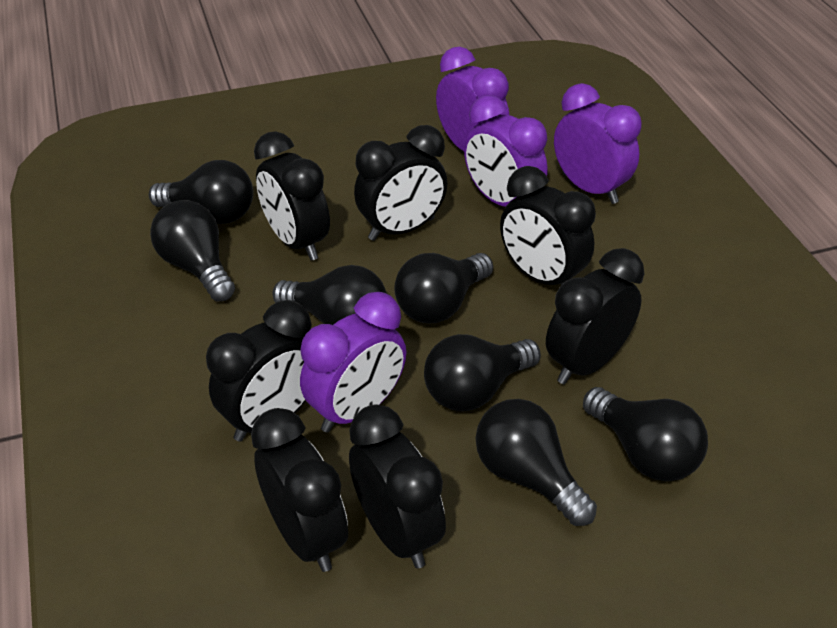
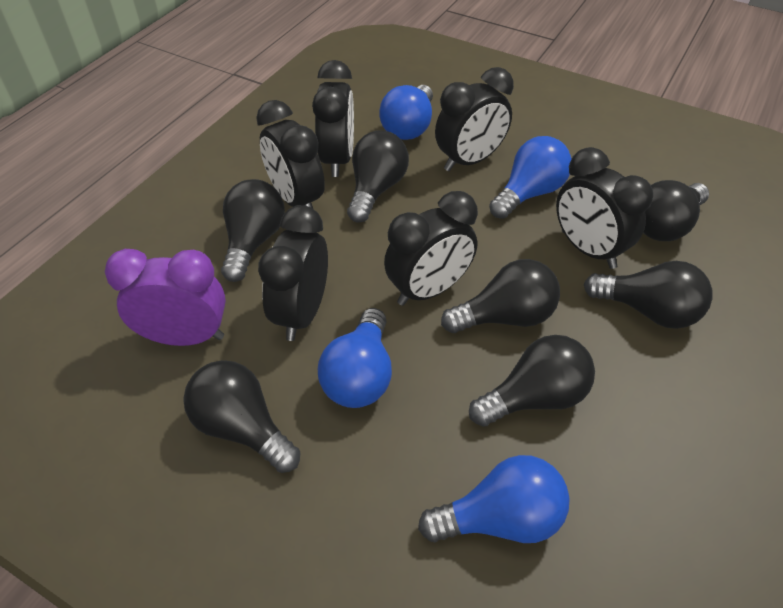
black clock: 7 -> 6
blue light bulb: 0 -> 4
purple clock: 4 -> 1

